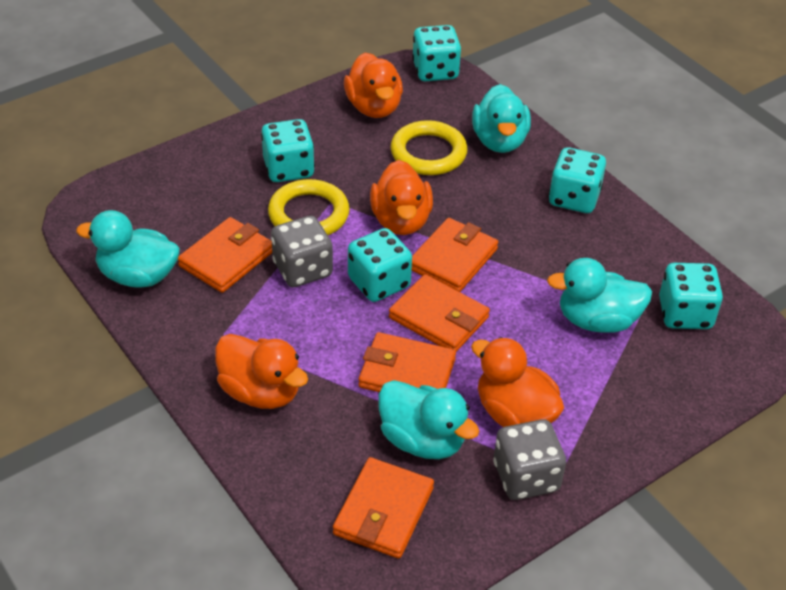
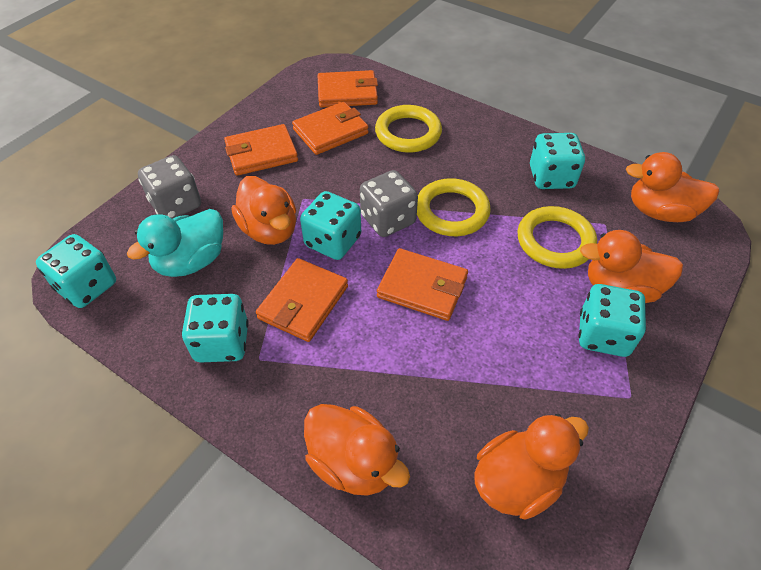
orange duck: 4 -> 5
turquoise duck: 4 -> 1
yellow ring: 2 -> 3

